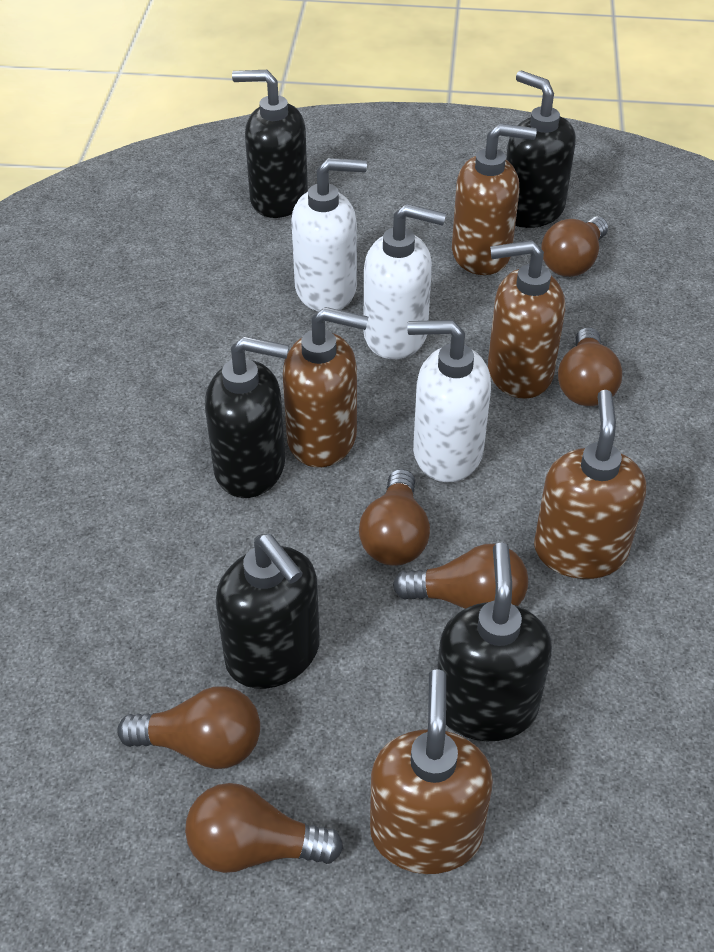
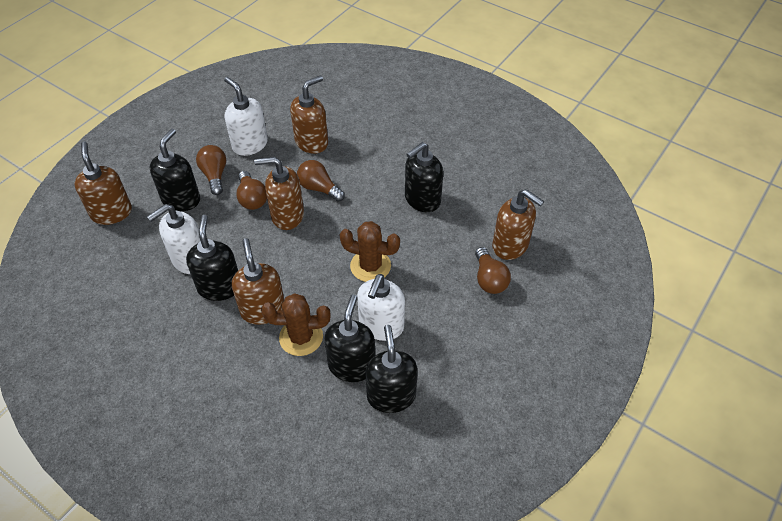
brown cactus: 0 -> 2
brown light bulb: 6 -> 4

